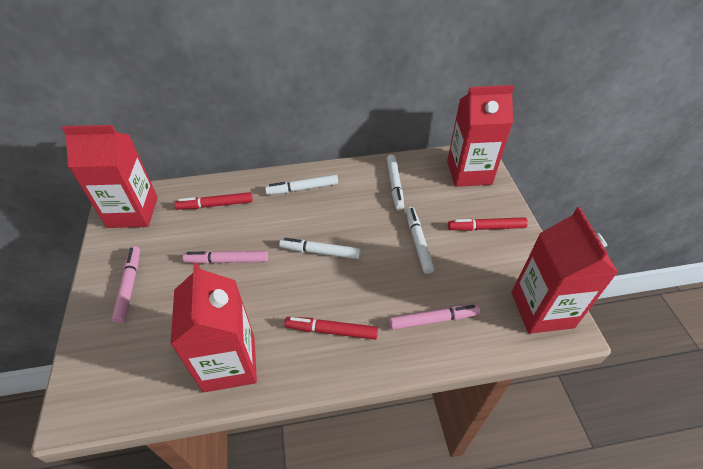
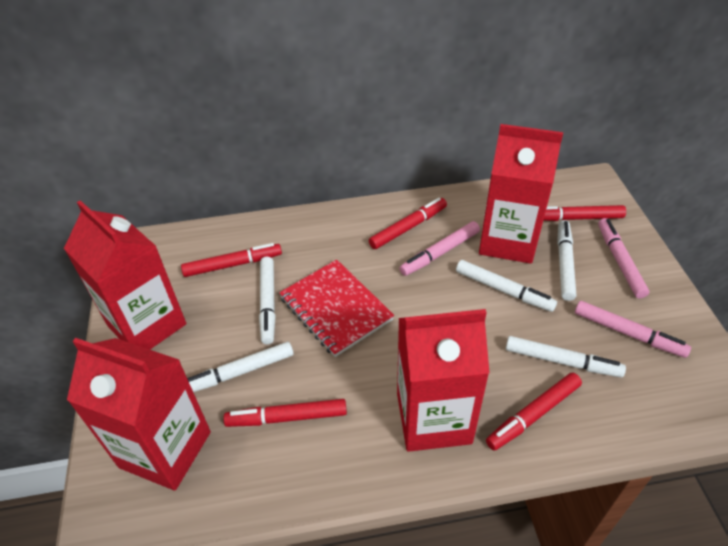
red marker: 3 -> 5
red notebook: 0 -> 1
white marker: 4 -> 5

